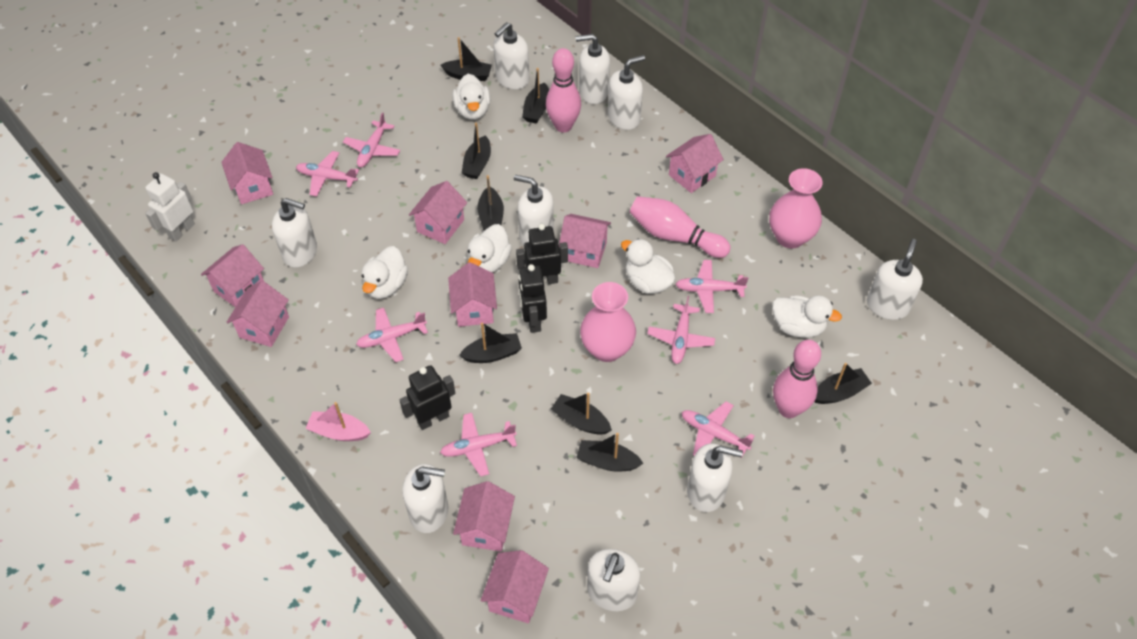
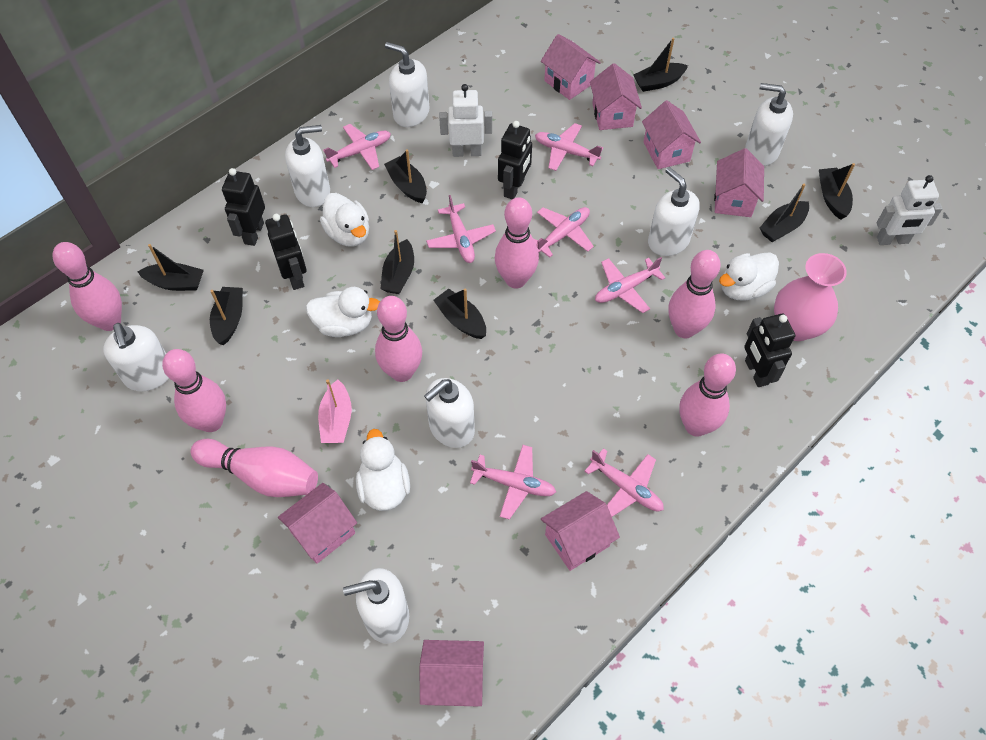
black robot: 3 -> 4
pink bowling pin: 3 -> 7
pink house: 9 -> 7
pink vase: 2 -> 1
white duck: 5 -> 4
white robot: 1 -> 2
white soap dispenser: 9 -> 7

